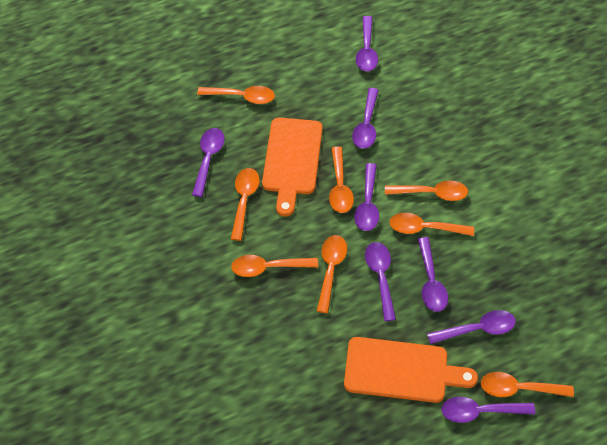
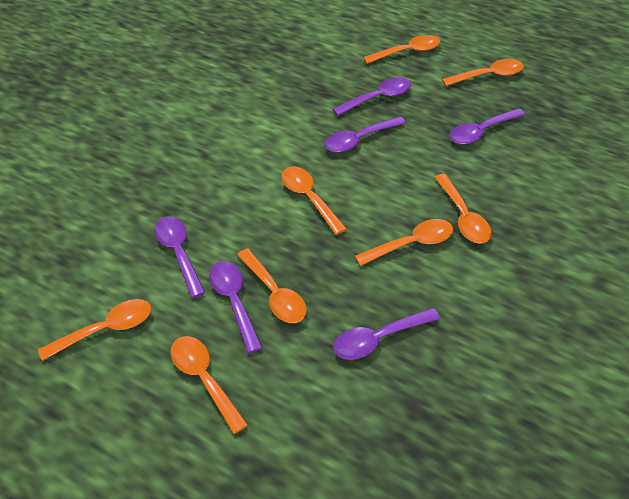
orange cutting board: 2 -> 0
purple spoon: 8 -> 6

